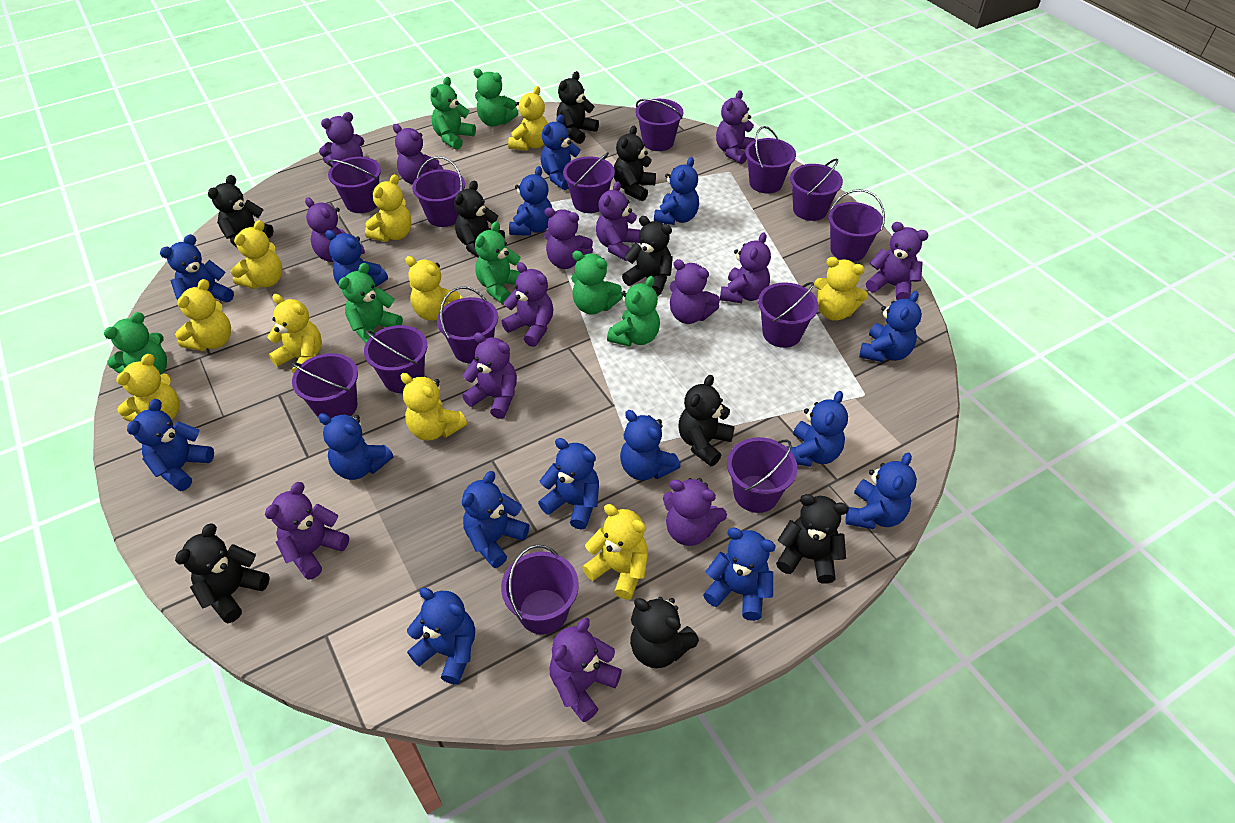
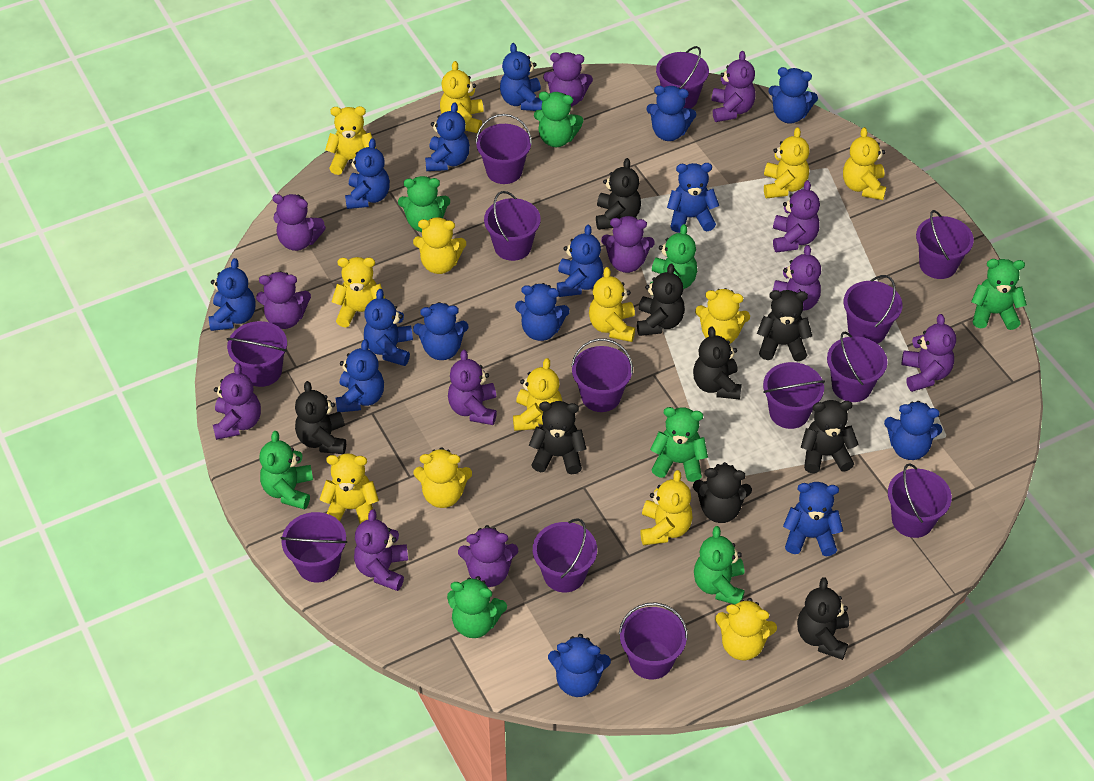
green teddy bear: 7 -> 8
purple teddy bear: 14 -> 12
yellow teddy bear: 10 -> 13

